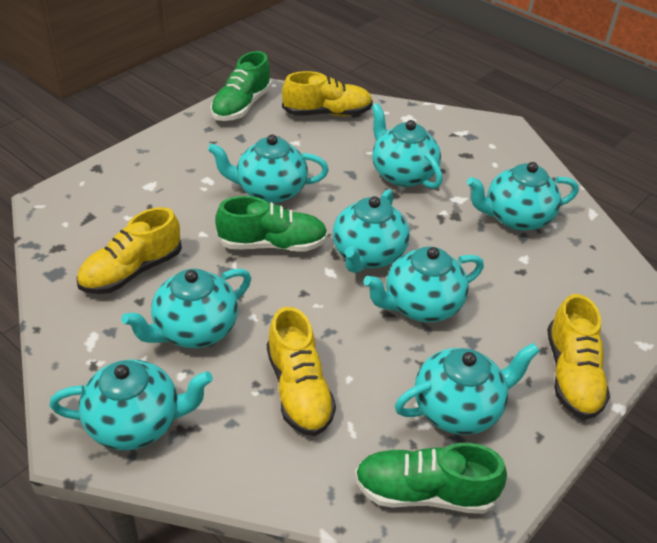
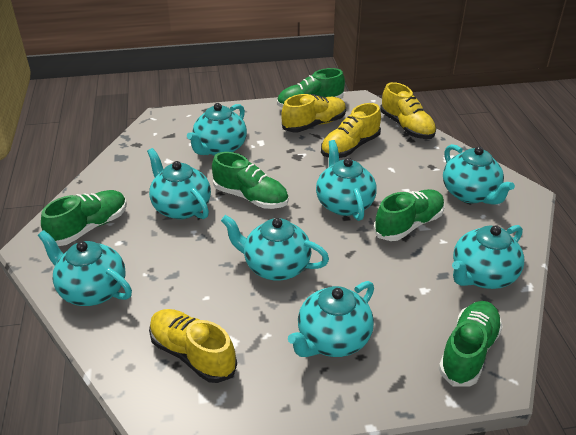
green shoe: 3 -> 5

